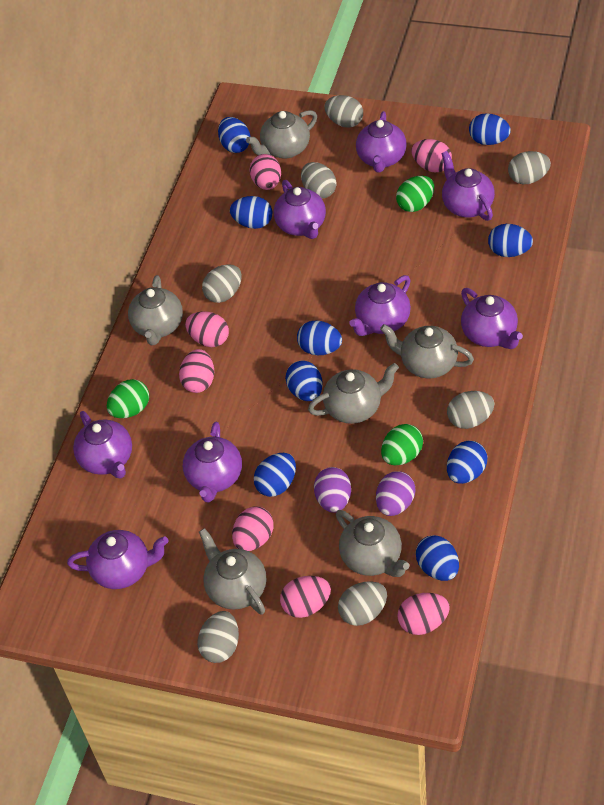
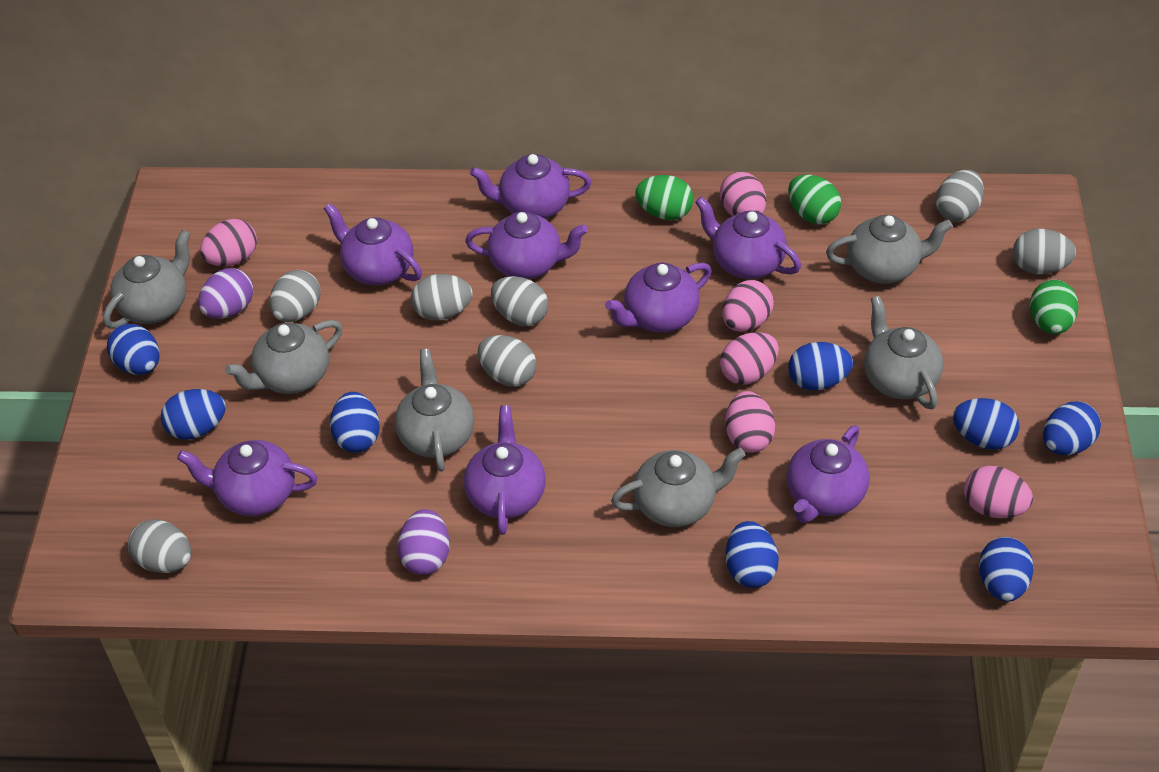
blue egg: 9 -> 8
pink egg: 7 -> 6

